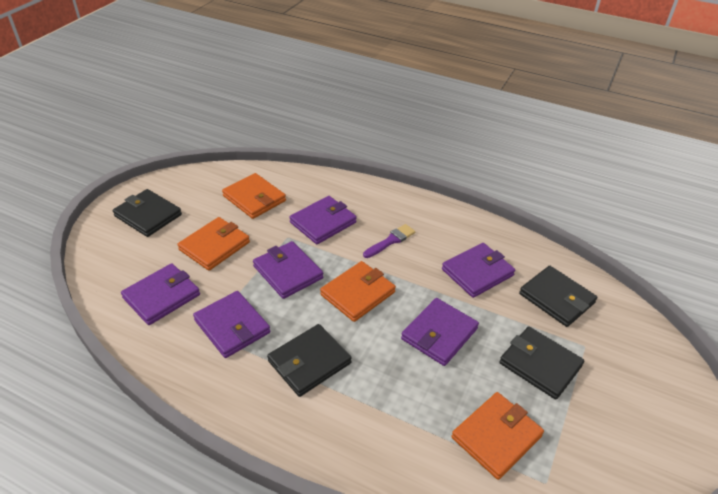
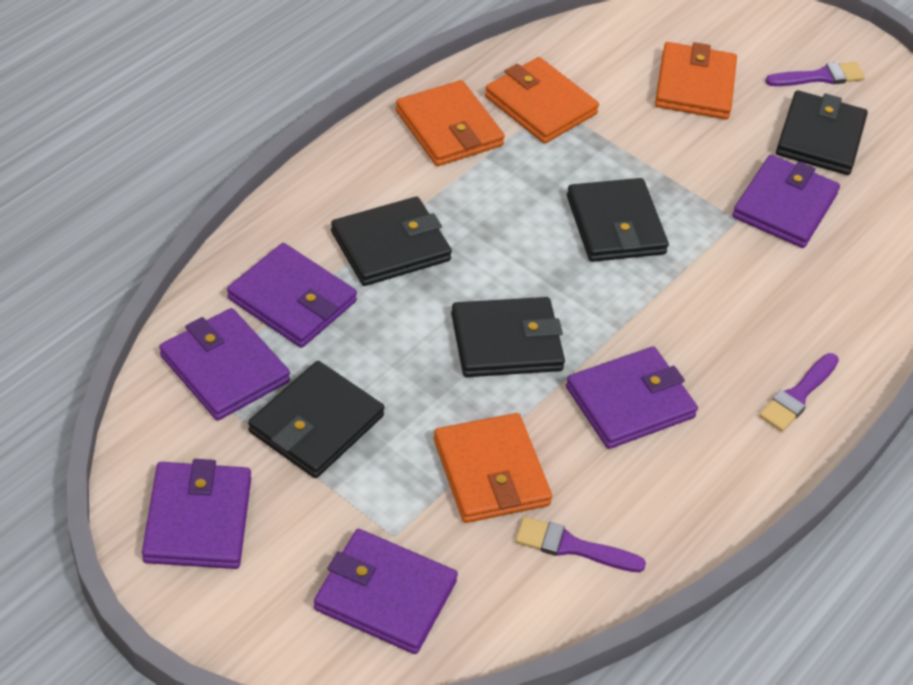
black wallet: 4 -> 5
purple brush: 1 -> 3

